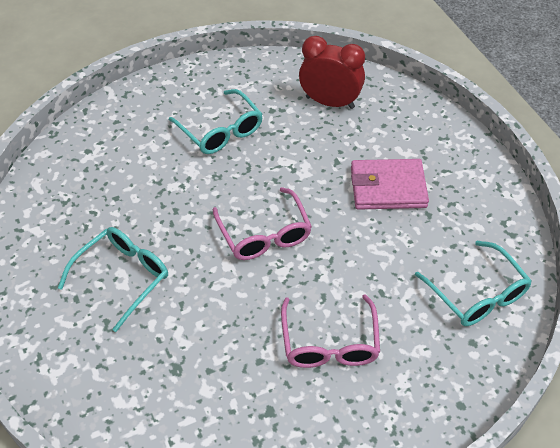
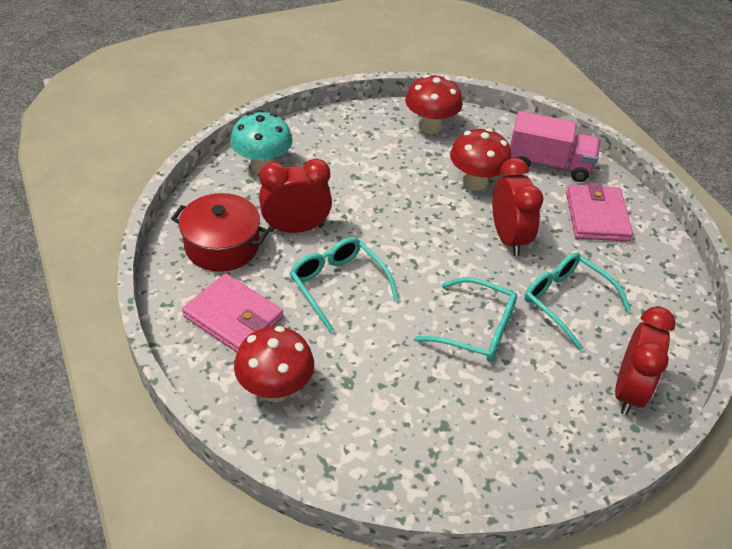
pink glasses: 2 -> 0
pink truck: 0 -> 1
pink wallet: 1 -> 2
red clock: 1 -> 3
red mushroom: 0 -> 3
red pot: 0 -> 1
turquoise mushroom: 0 -> 1

